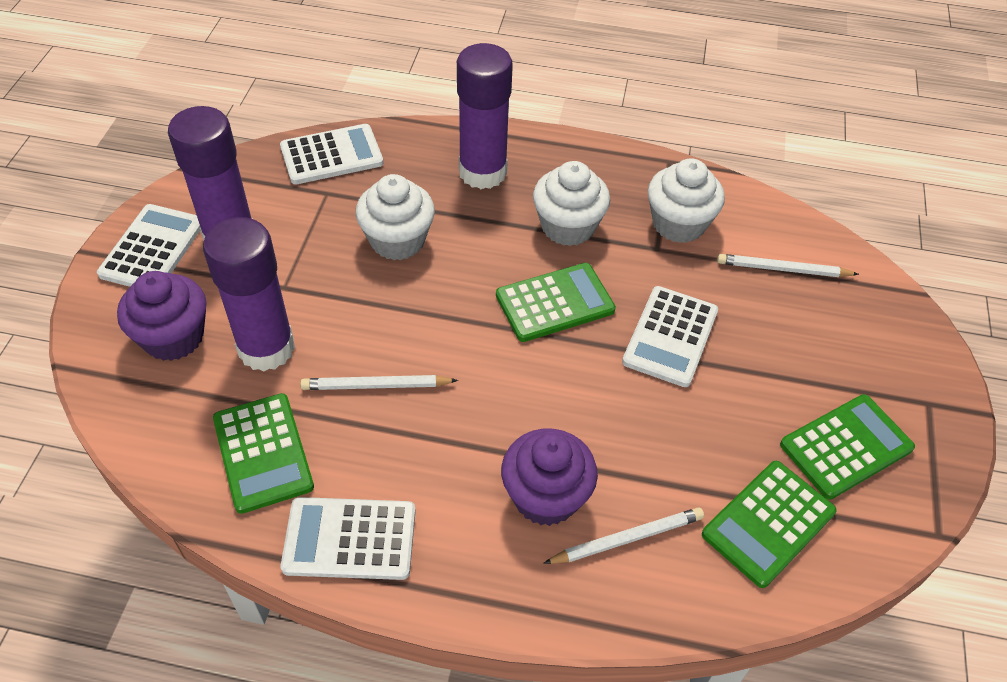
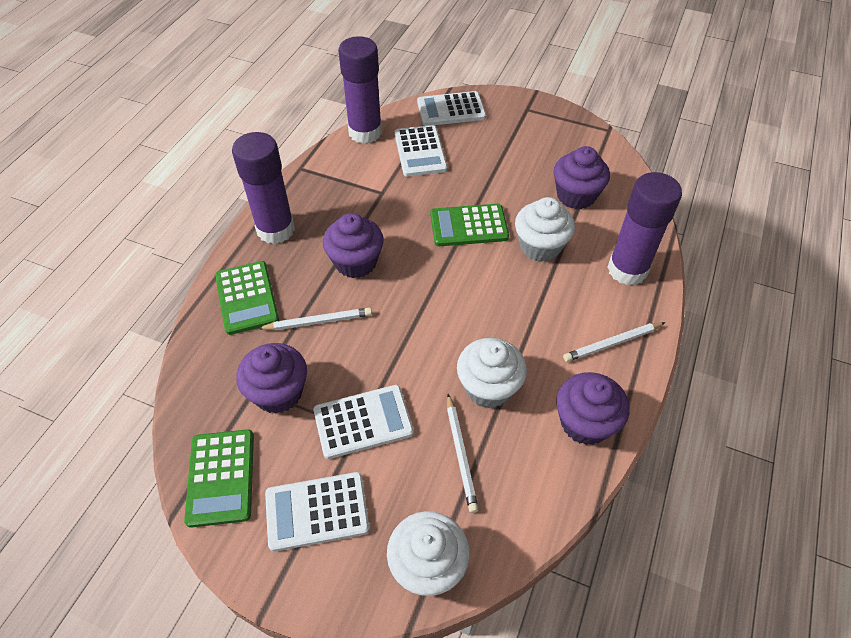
green calculator: 4 -> 3
purple cupcake: 2 -> 4

